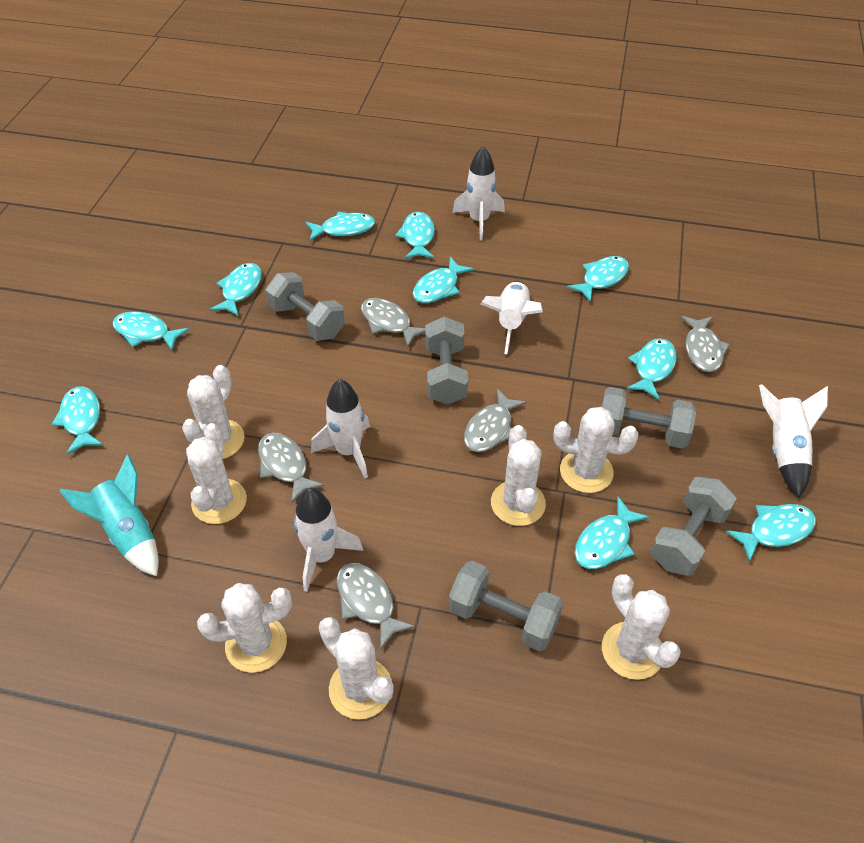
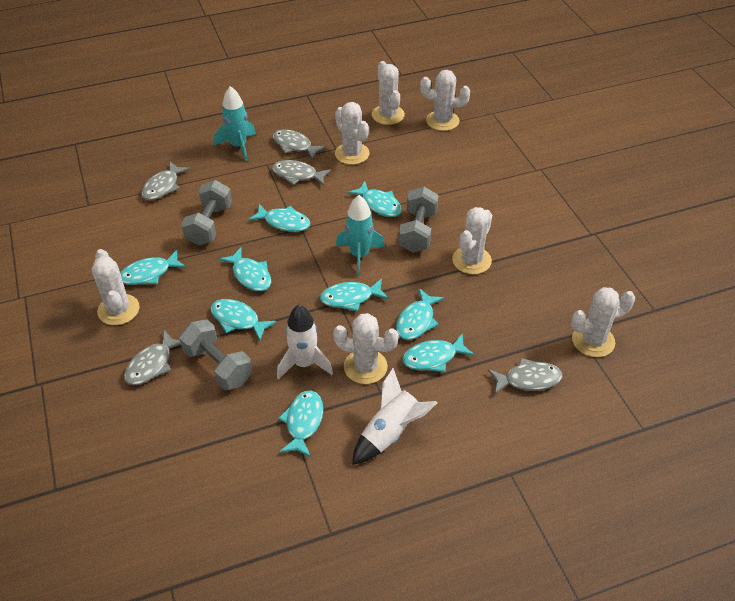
grey dumbbell: 5 -> 3
turquoise fish: 10 -> 9
turquoise rocket: 1 -> 2
white rocket: 5 -> 2

